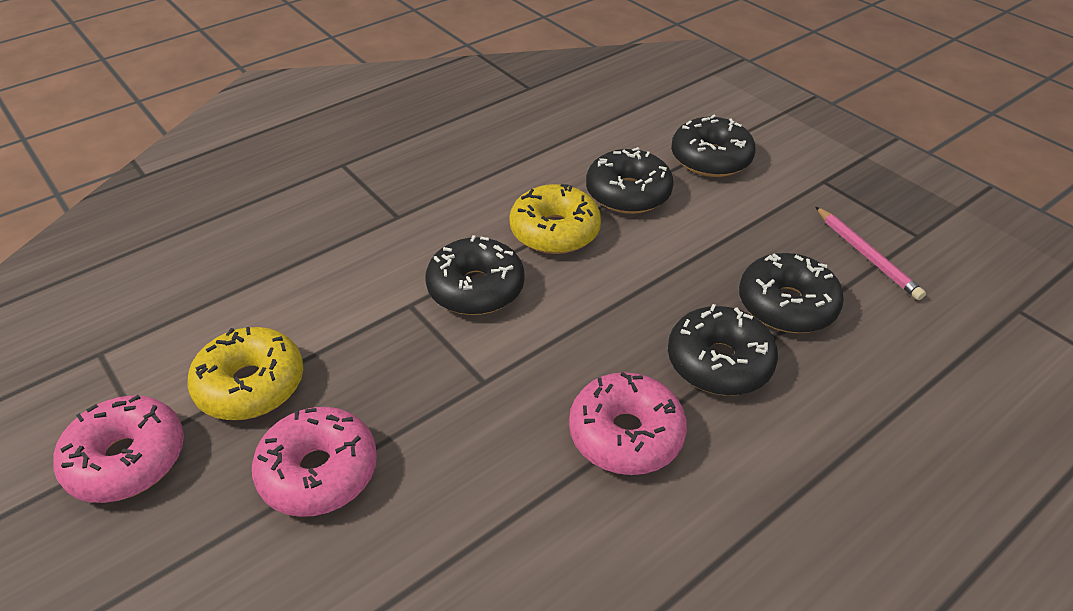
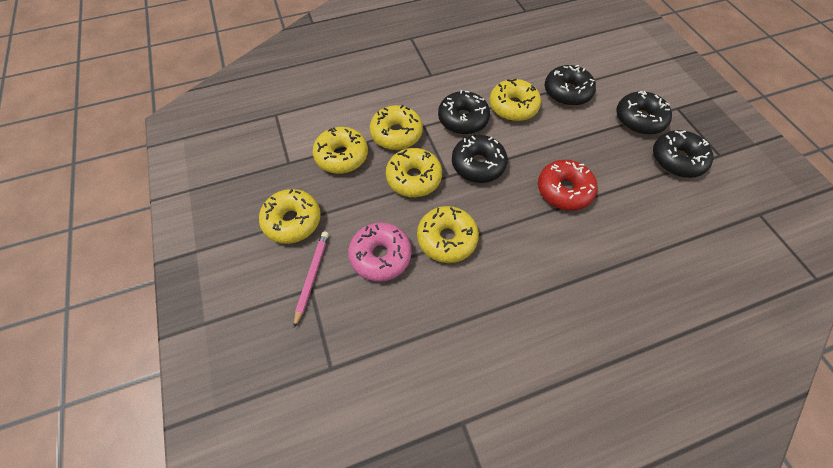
pink donut: 3 -> 1
red donut: 0 -> 1
yellow donut: 2 -> 6

